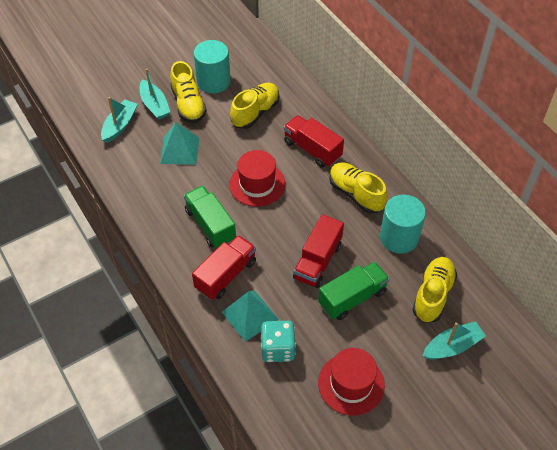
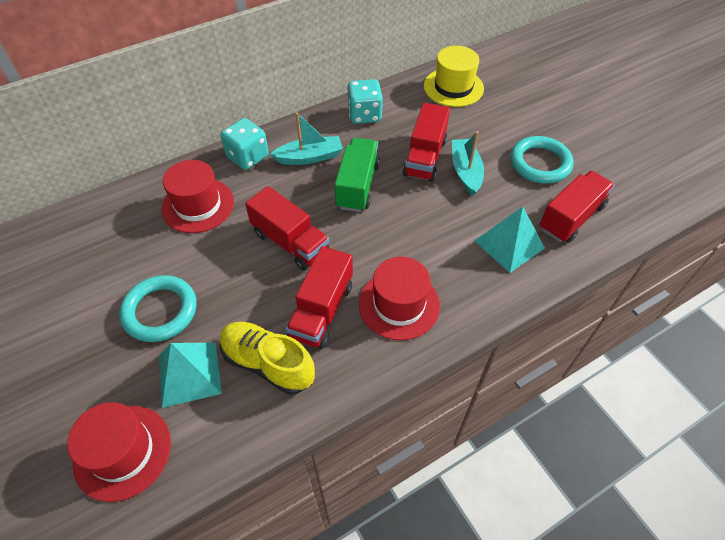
green truck: 2 -> 1
red hat: 2 -> 3
red truck: 3 -> 4
turquoise boat: 3 -> 2
turquoise cylinder: 2 -> 0
turquoise dice: 1 -> 2
turquoise ring: 0 -> 2
yellow hat: 0 -> 1
yellow shoe: 4 -> 1

